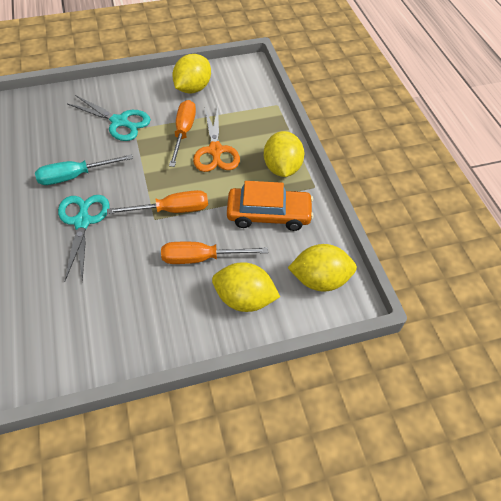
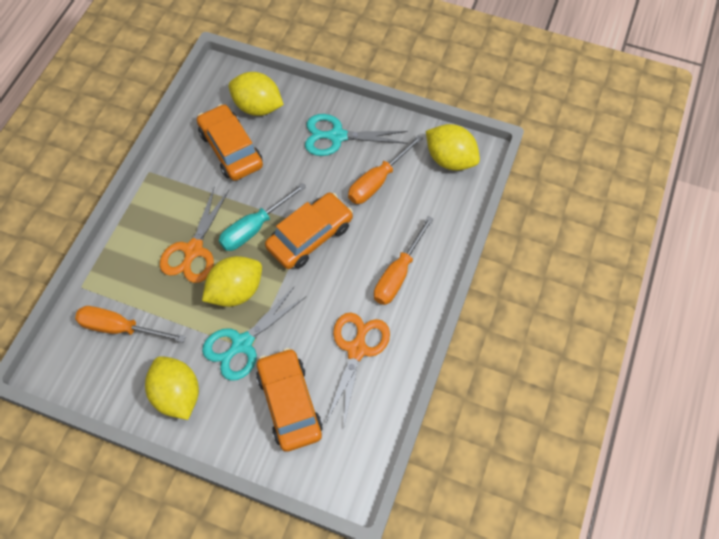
orange car: 1 -> 3
orange scissors: 1 -> 2

